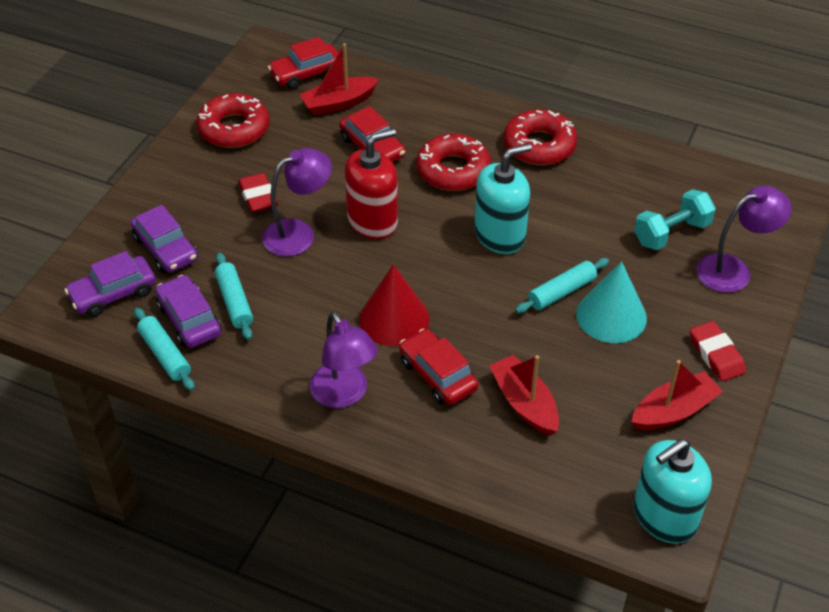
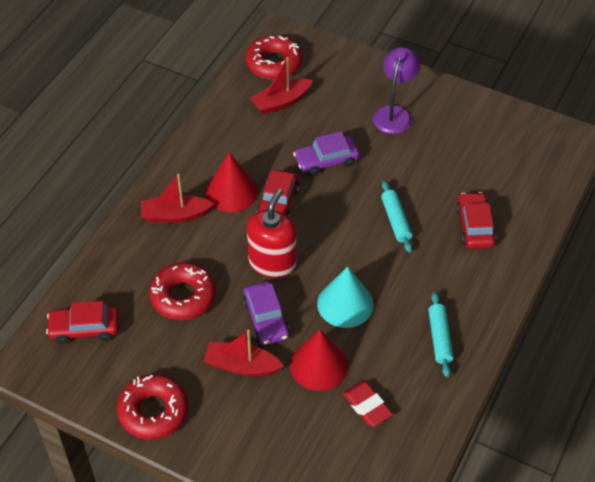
purple car: 3 -> 2
purple lamp: 3 -> 1
red cone: 1 -> 2
red eraser: 2 -> 1
turquoise dumbbell: 1 -> 0
turquoise rolling pin: 3 -> 2
turquoise soap dispenser: 2 -> 0

